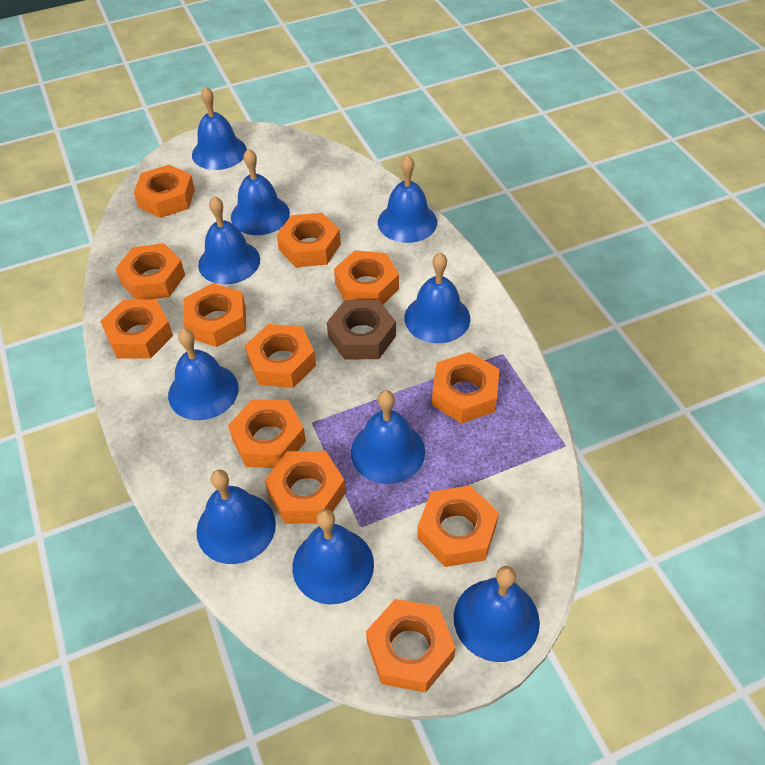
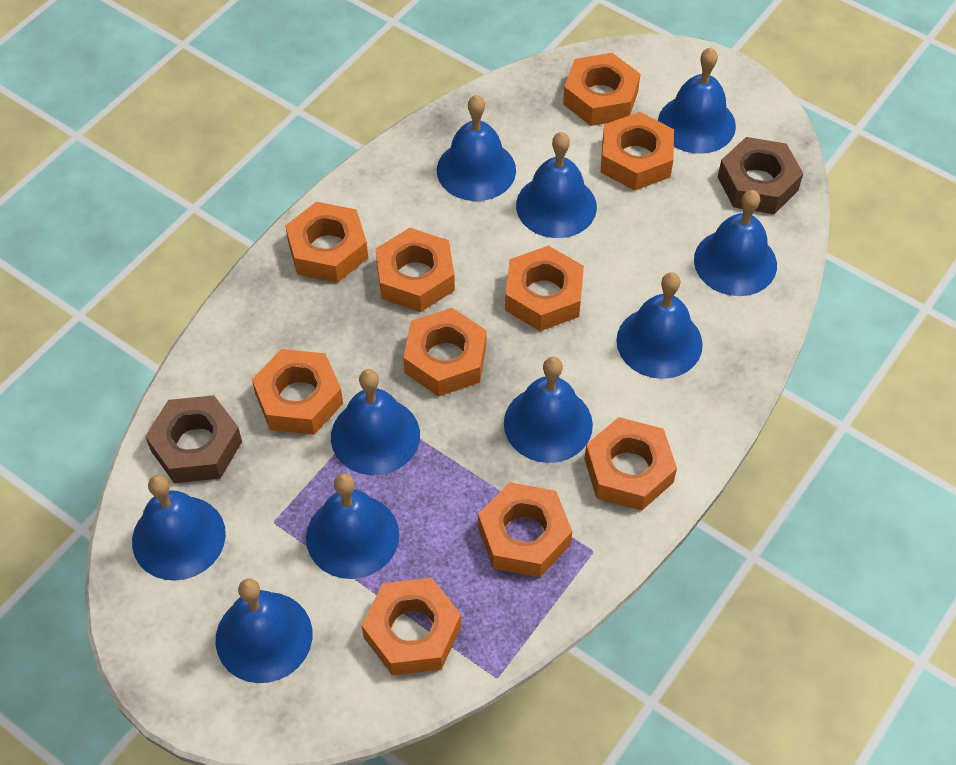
brown nut: 1 -> 2
orange nut: 12 -> 10

